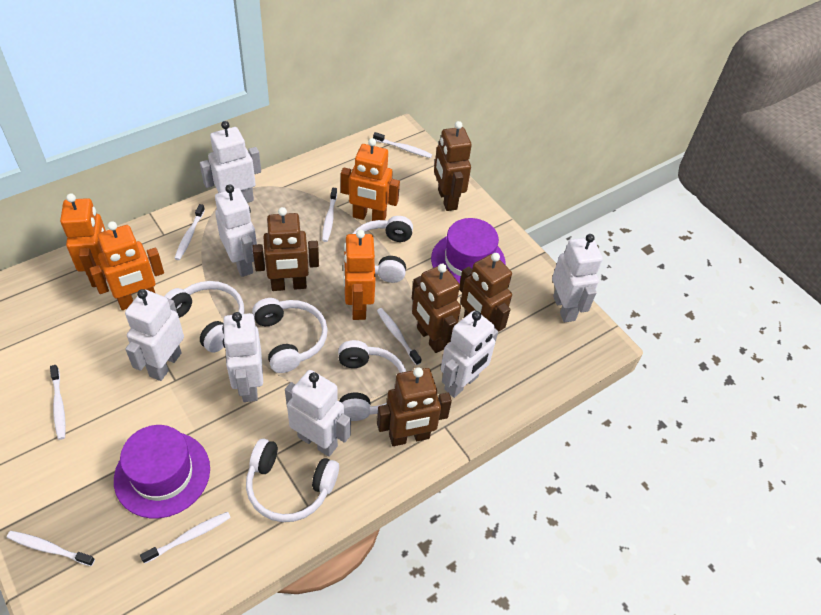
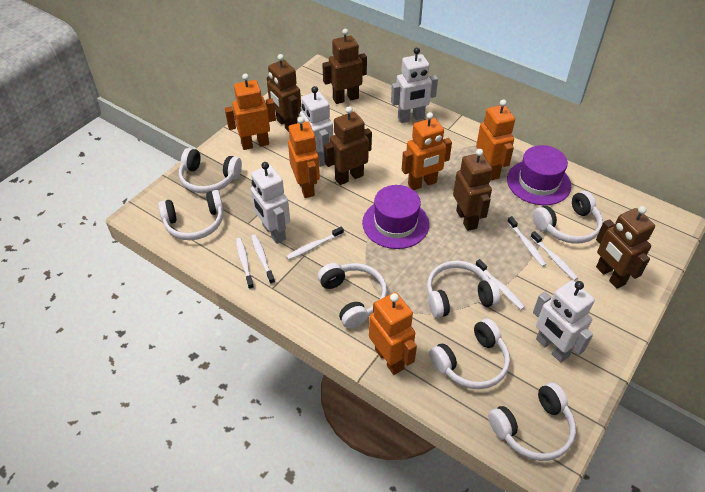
orange robot: 4 -> 5
white headphones: 5 -> 7
white robot: 7 -> 4
white toothbrush: 7 -> 6

